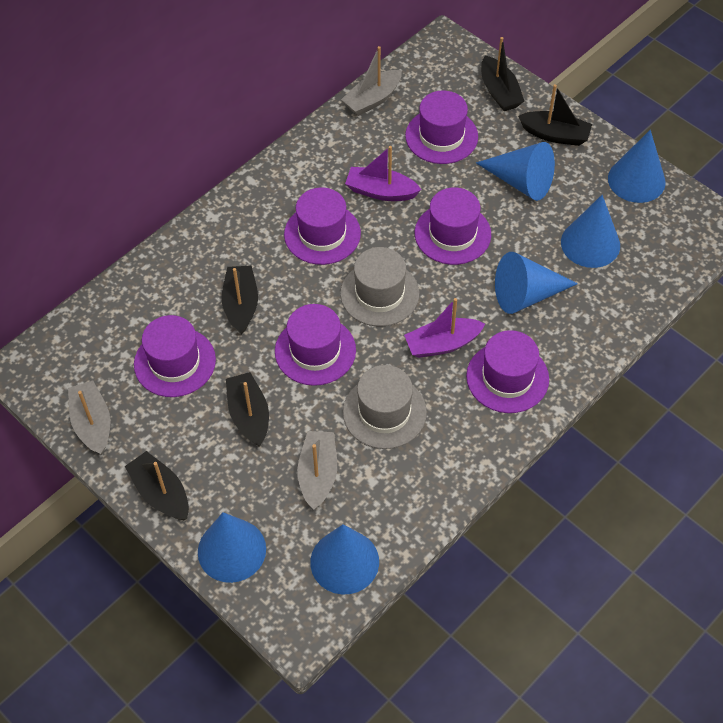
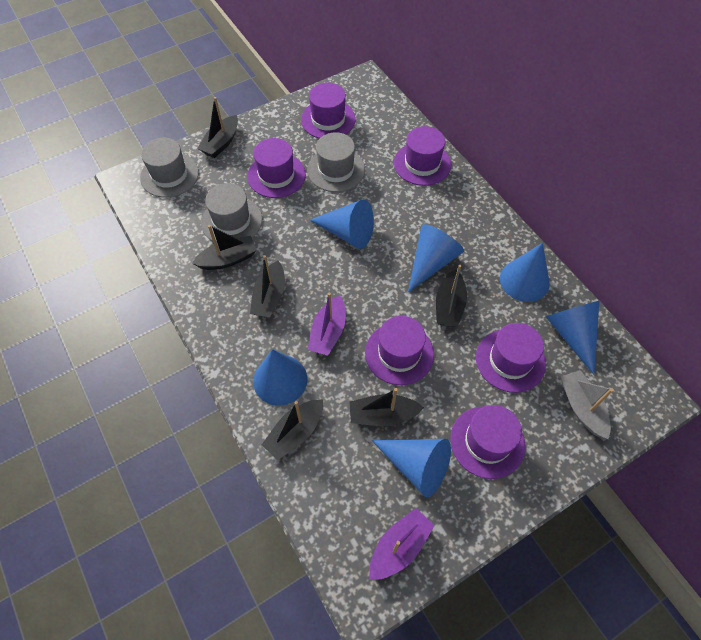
black boat: 5 -> 6
grey boat: 3 -> 1
grey hat: 2 -> 3

